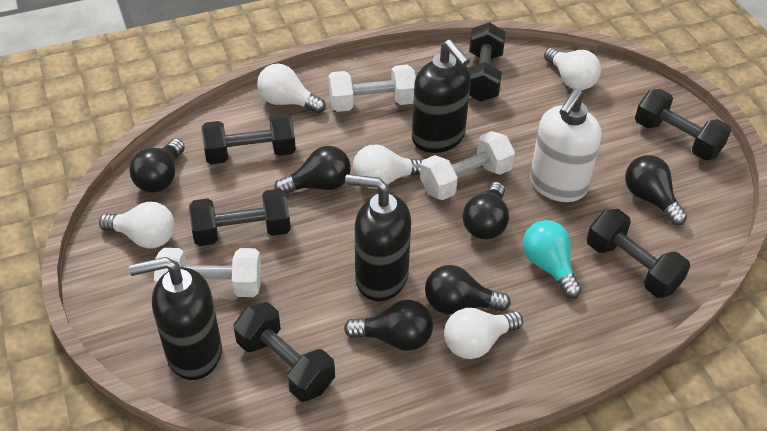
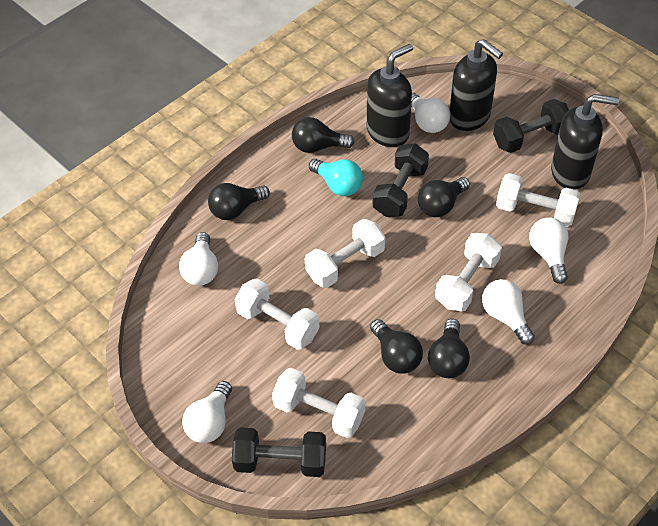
black dumbbell: 6 -> 3
black light bulb: 6 -> 5
white dumbbell: 3 -> 5
white soap dispenser: 1 -> 0

